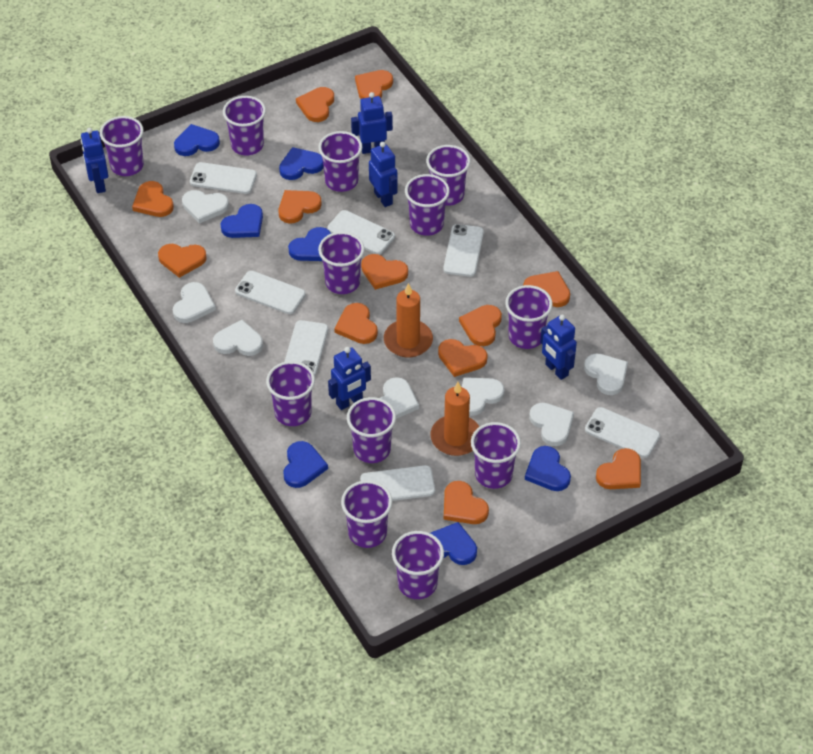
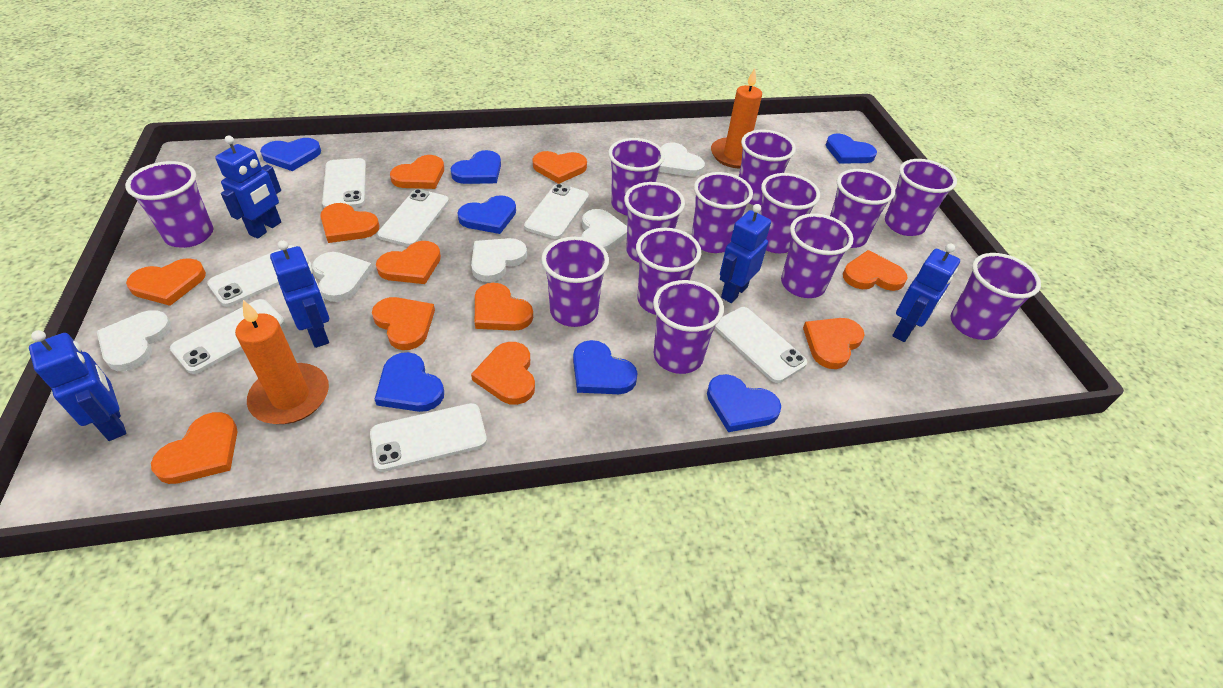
orange heart: 12 -> 11
purple cup: 12 -> 13
white heart: 7 -> 5

